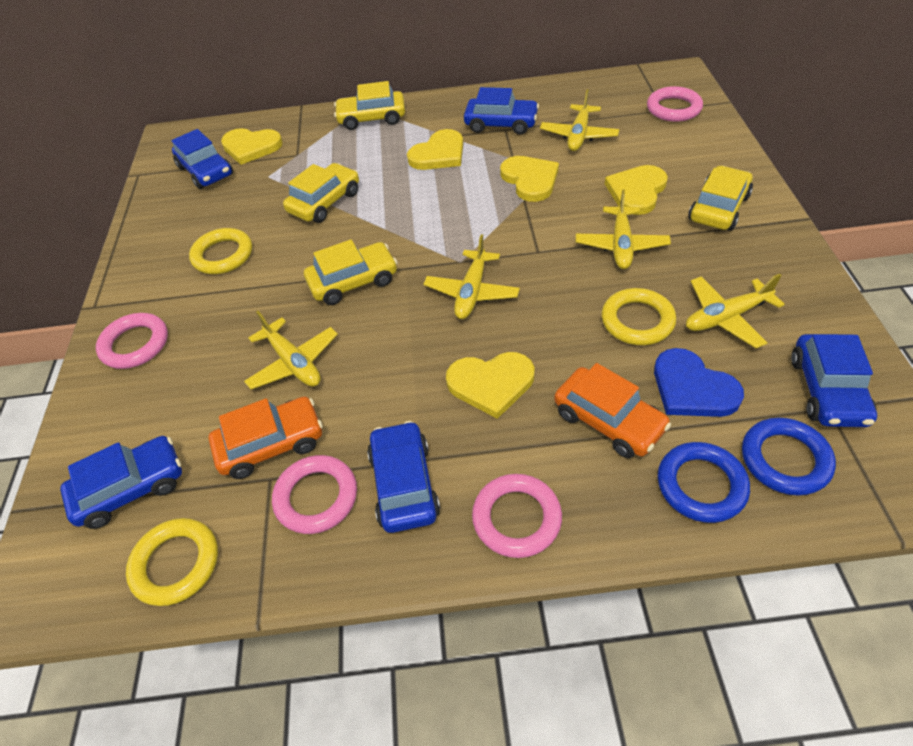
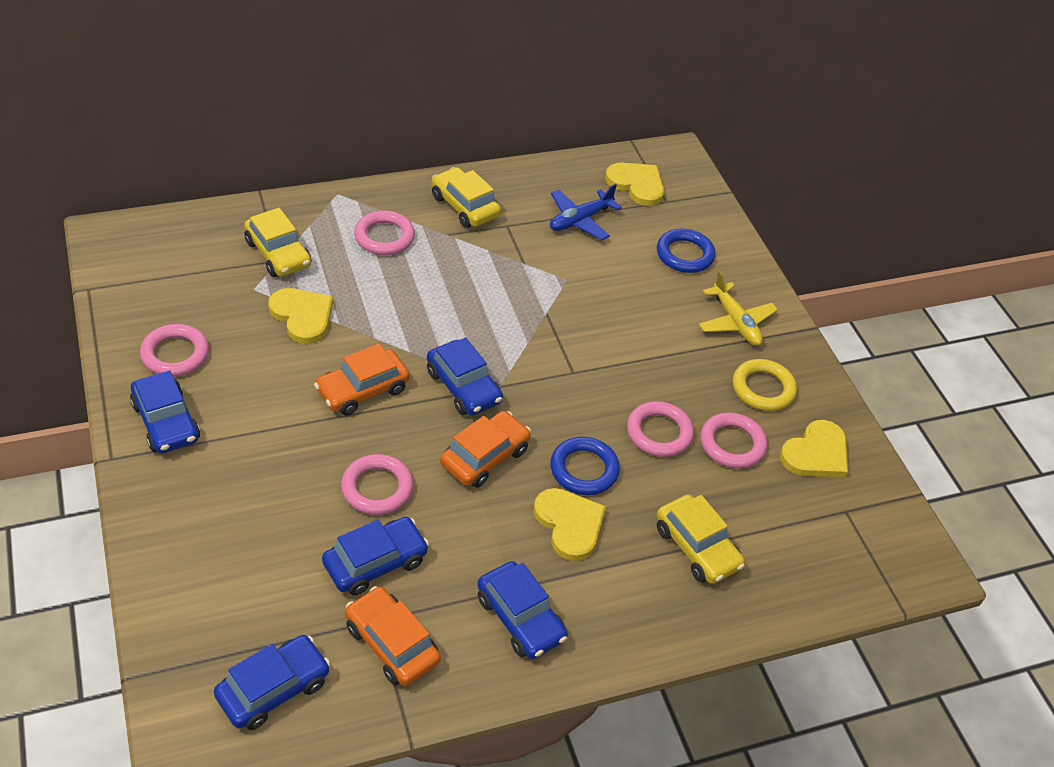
blue heart: 1 -> 0
blue plane: 0 -> 1
orange car: 2 -> 3
pink ring: 4 -> 5
yellow car: 4 -> 3
yellow heart: 5 -> 4
yellow plane: 5 -> 1
yellow ring: 3 -> 1

